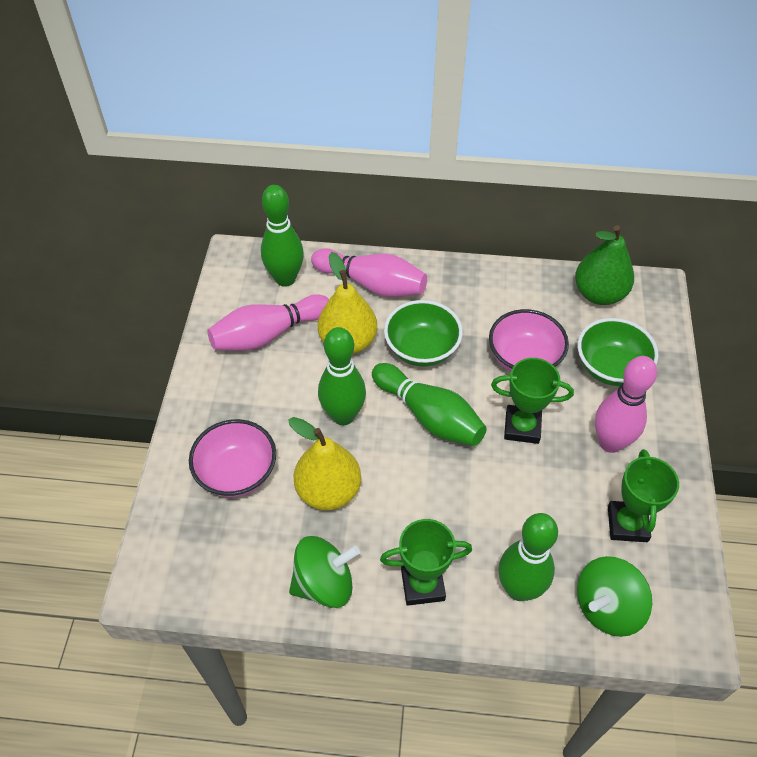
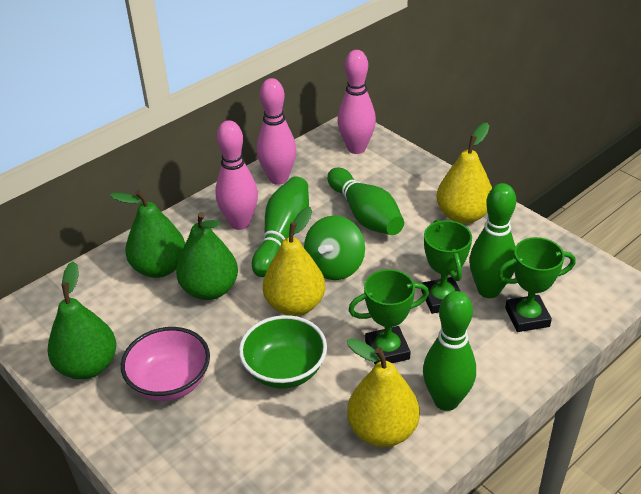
green bowl: 2 -> 1
green pear: 1 -> 3
green spinning top: 2 -> 1
pink bowl: 2 -> 1
yellow pear: 2 -> 3

